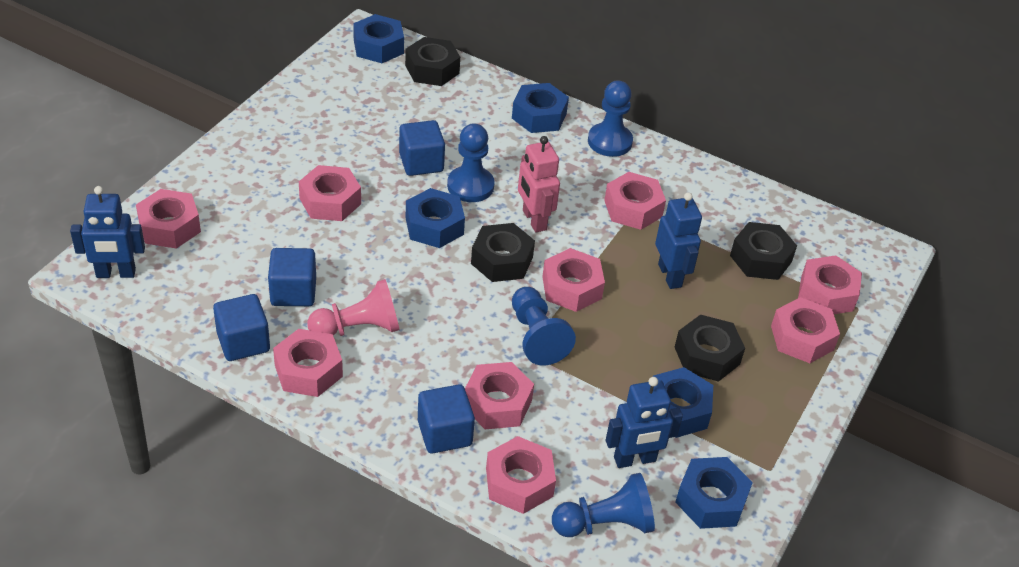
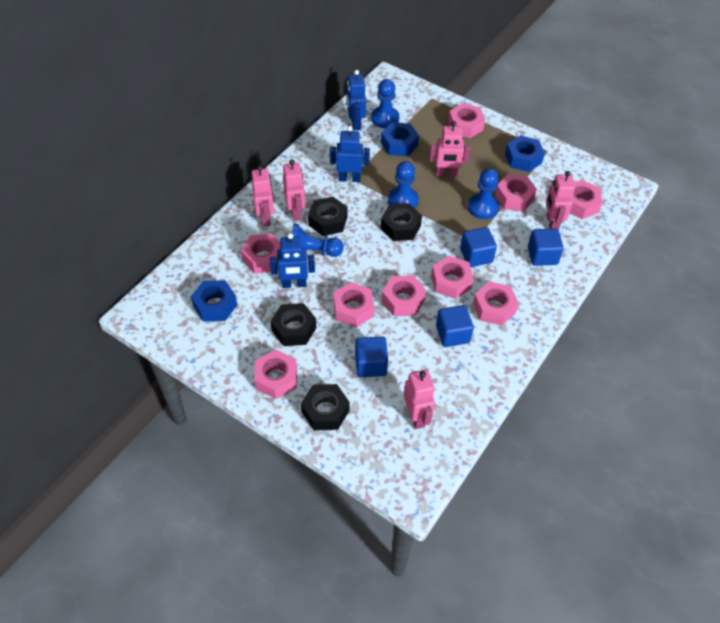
blue nut: 5 -> 3
pink pawn: 1 -> 0
pink robot: 1 -> 5

